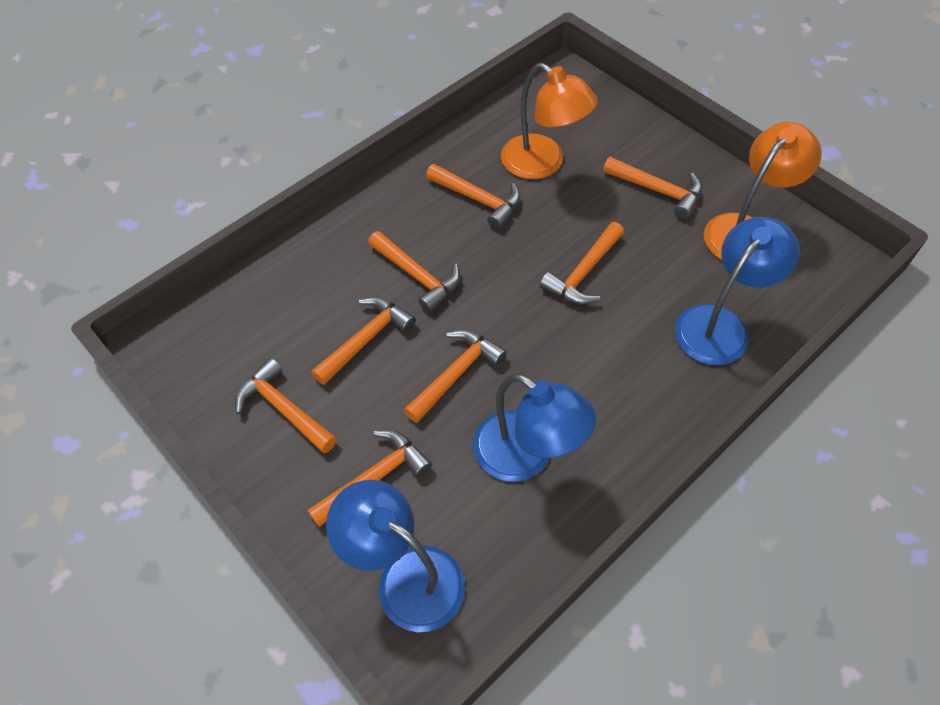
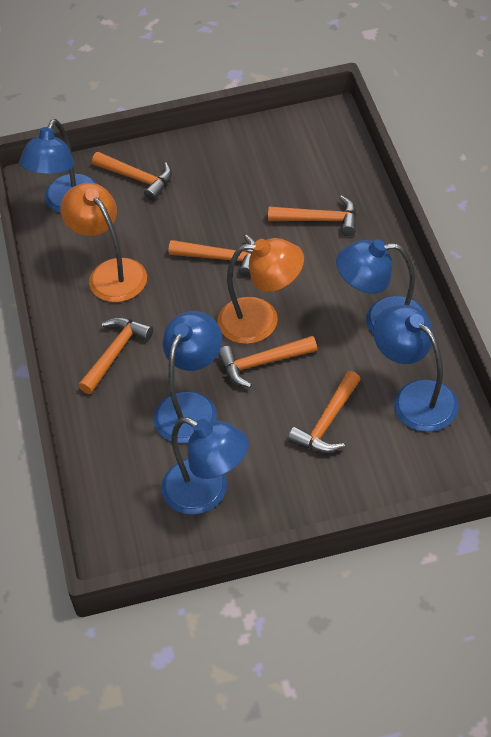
blue lamp: 3 -> 5
orange hammer: 8 -> 6

